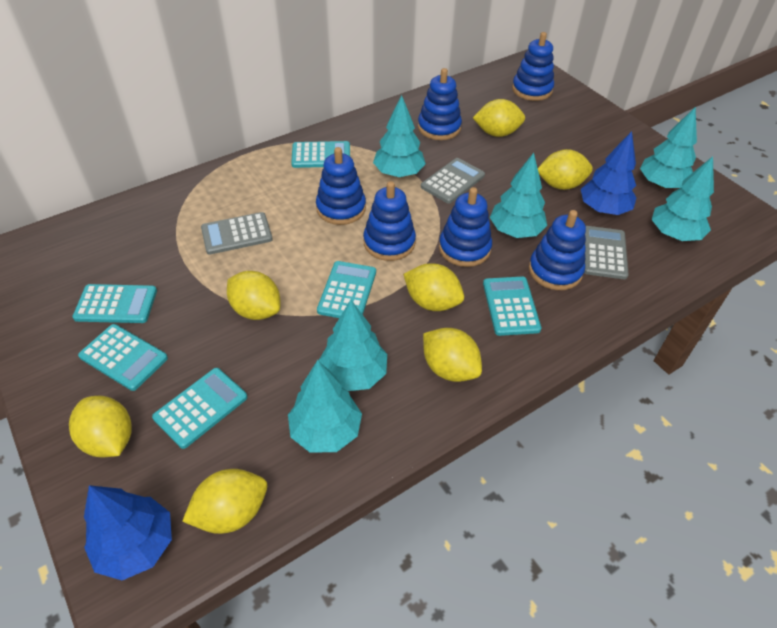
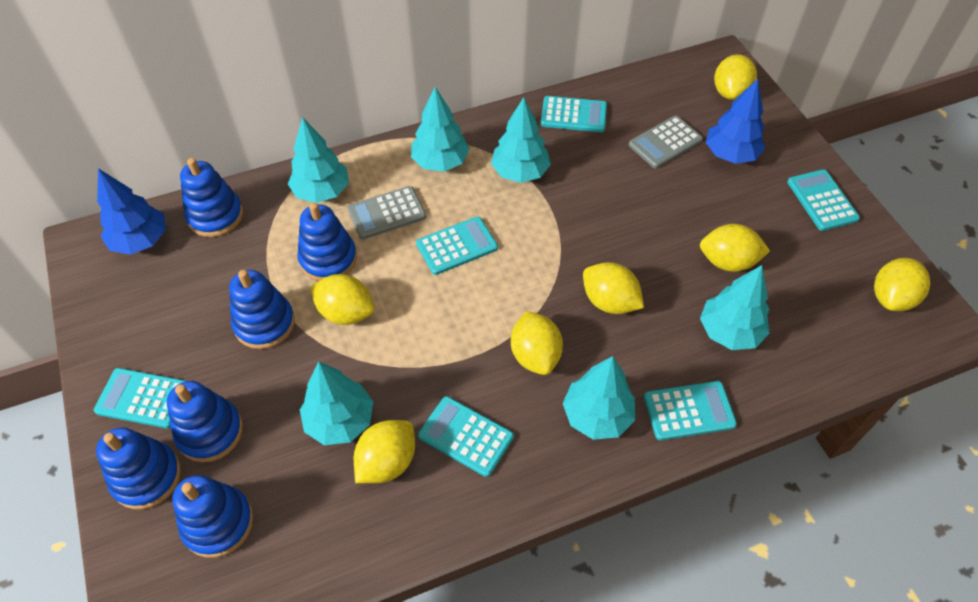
grey calculator: 3 -> 2

